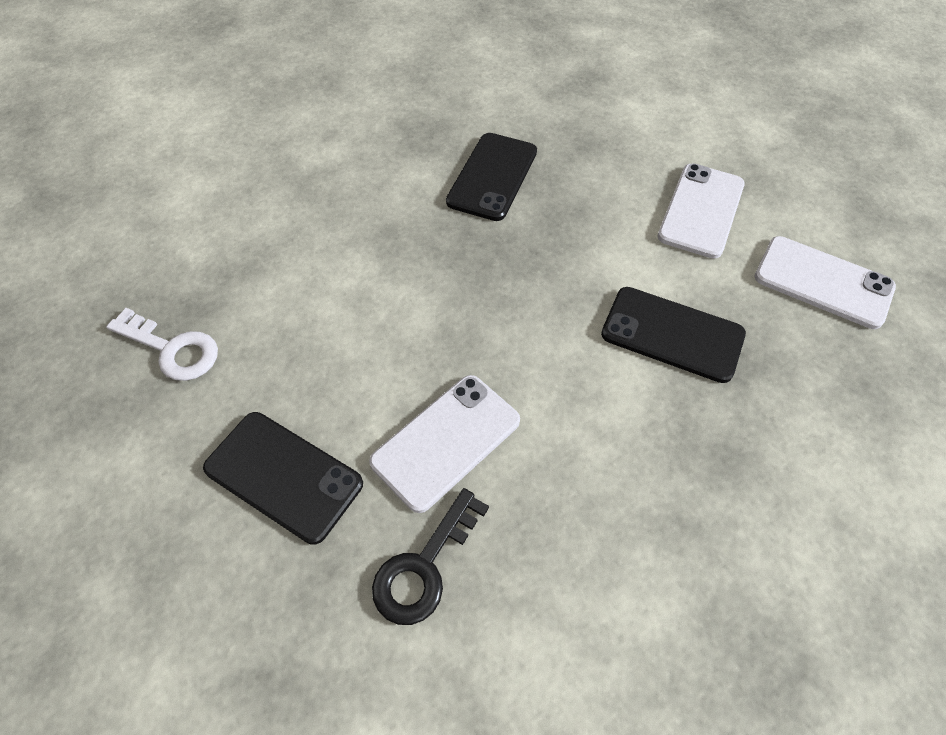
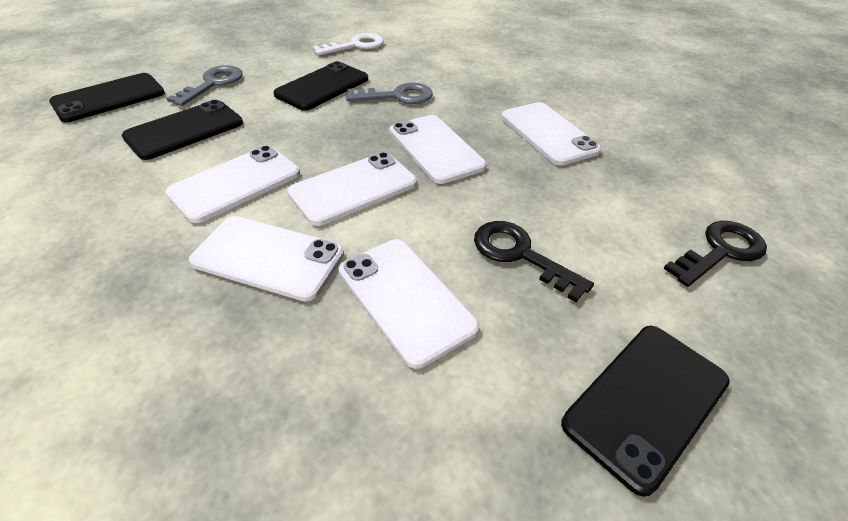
black key: 1 -> 2
black phone: 3 -> 4
grey key: 0 -> 2
white phone: 3 -> 6

